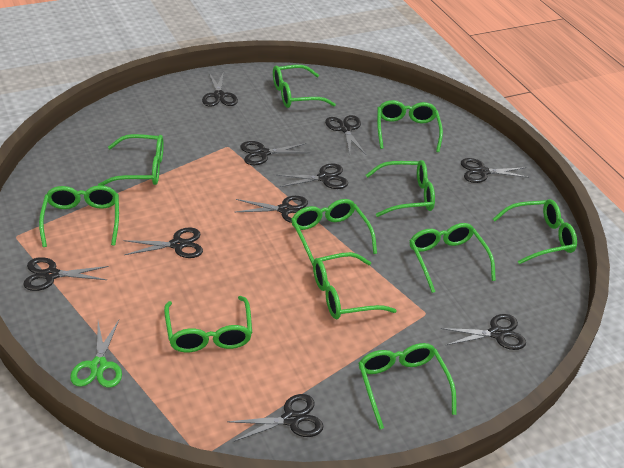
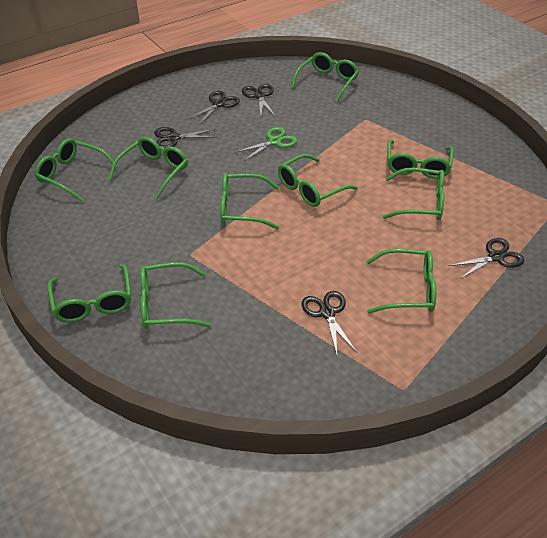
black scissors: 10 -> 5
green glasses: 11 -> 10

